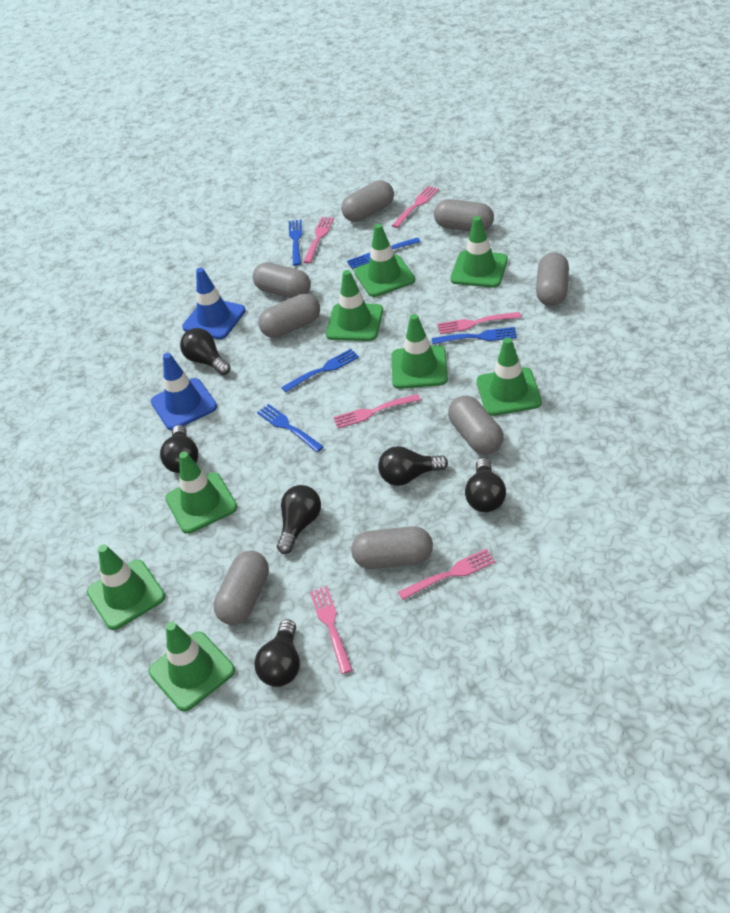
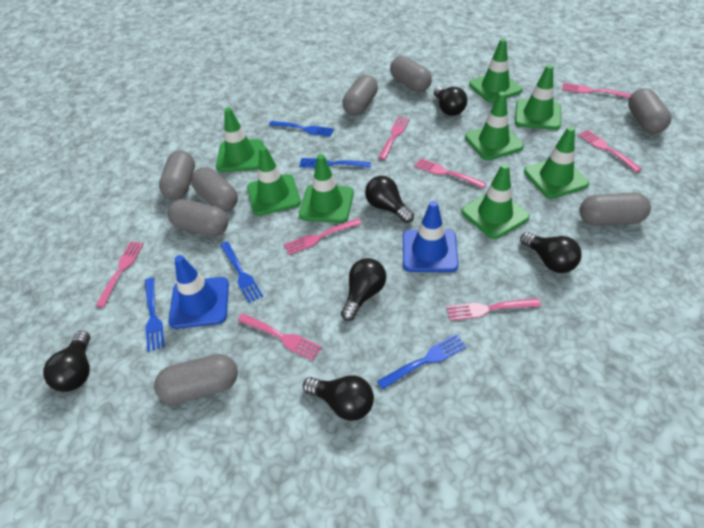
pink fork: 6 -> 8

